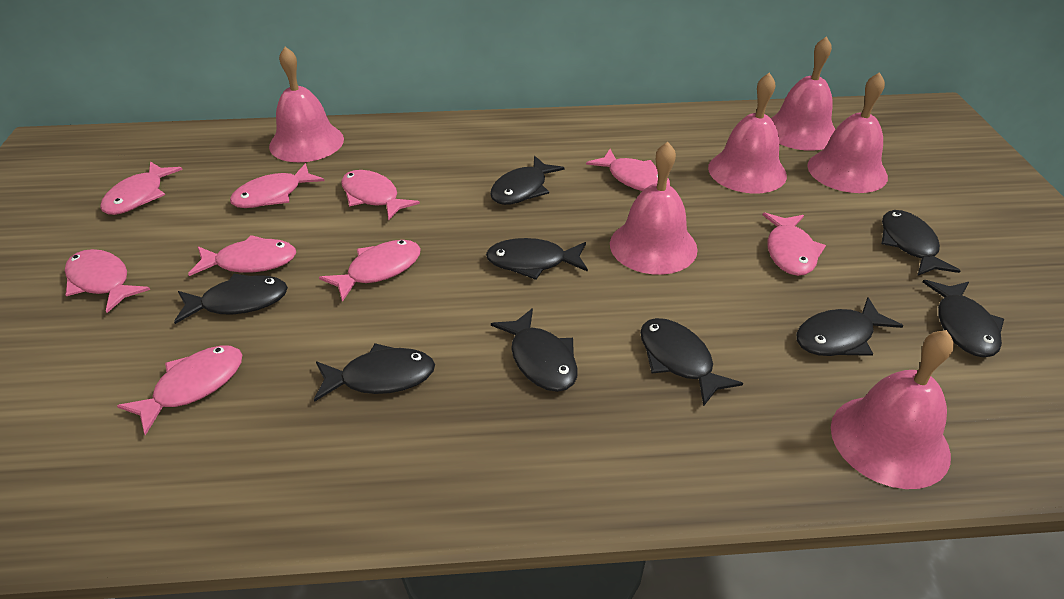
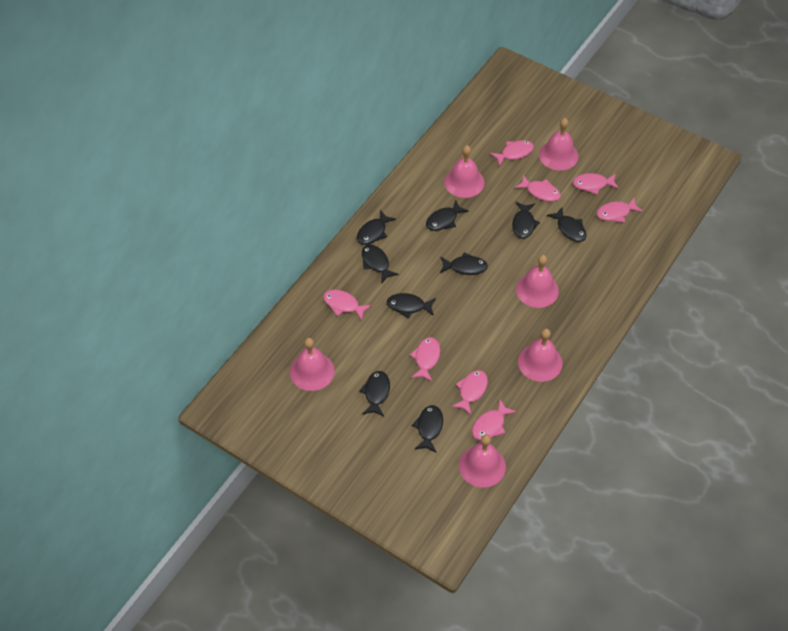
pink fish: 9 -> 8

